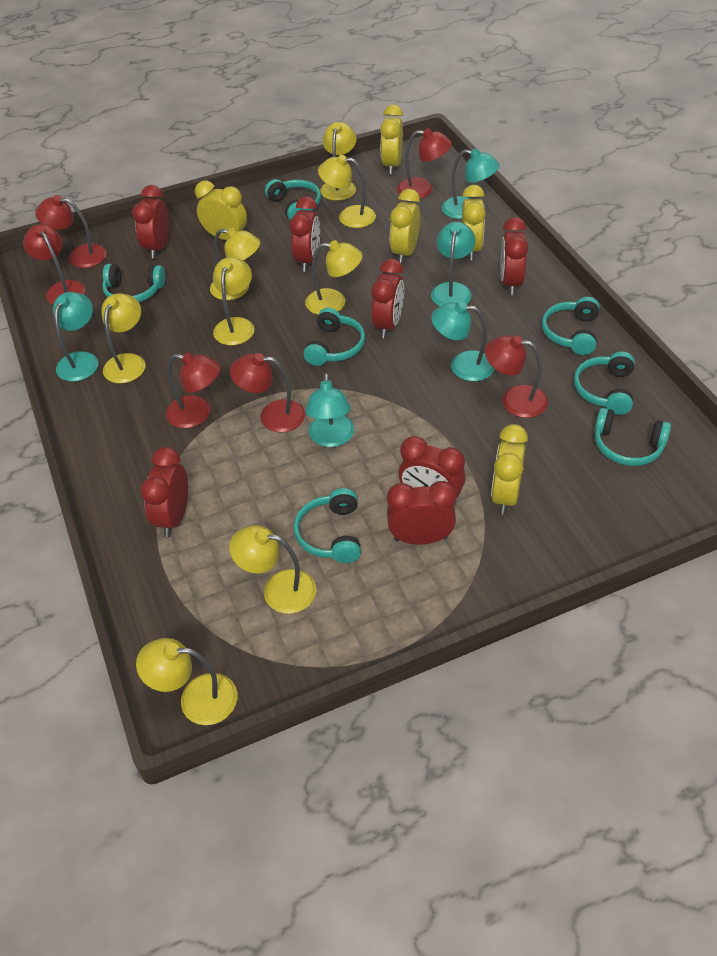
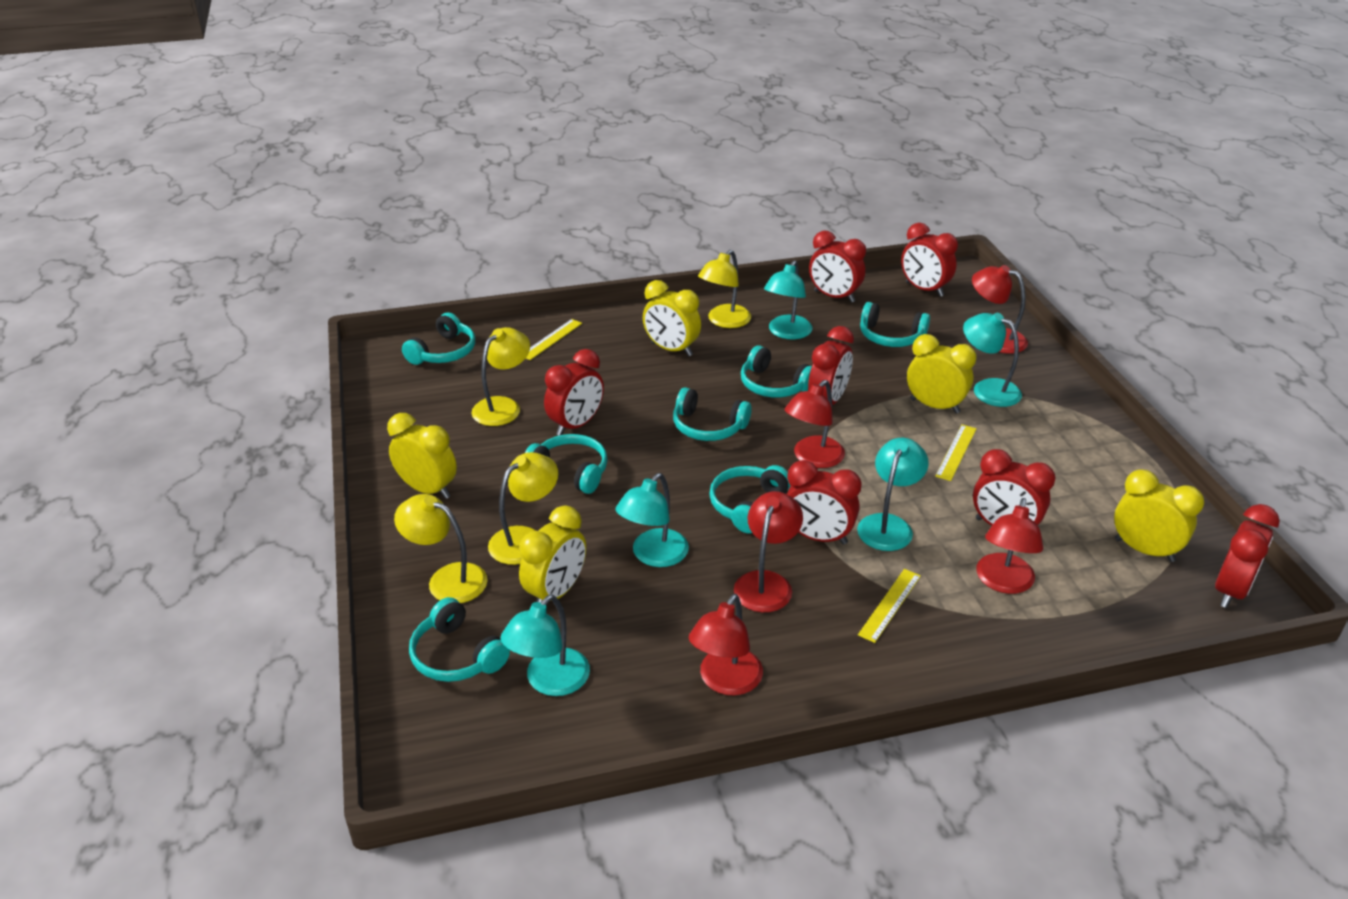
red lamp: 6 -> 5
yellow lamp: 8 -> 4
yellow ruler: 0 -> 3

